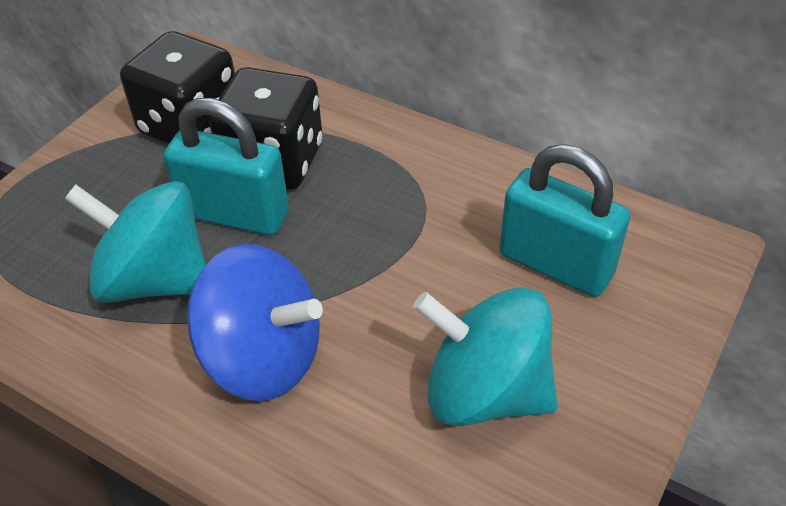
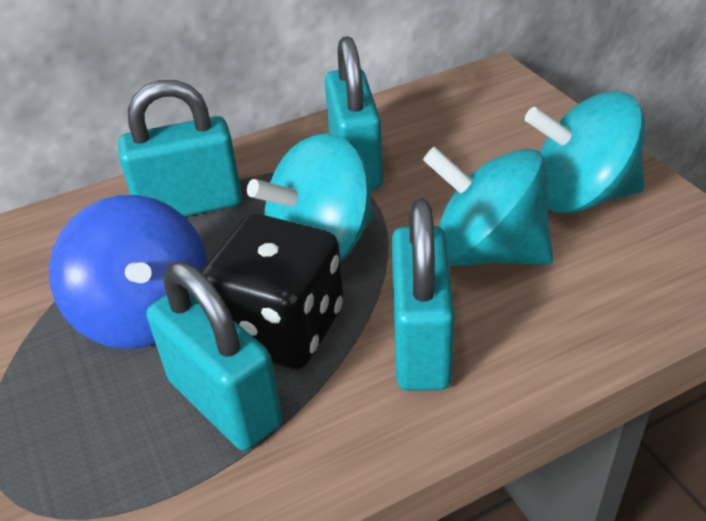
black dice: 2 -> 1
turquoise padlock: 2 -> 4
turquoise spinning top: 2 -> 3

